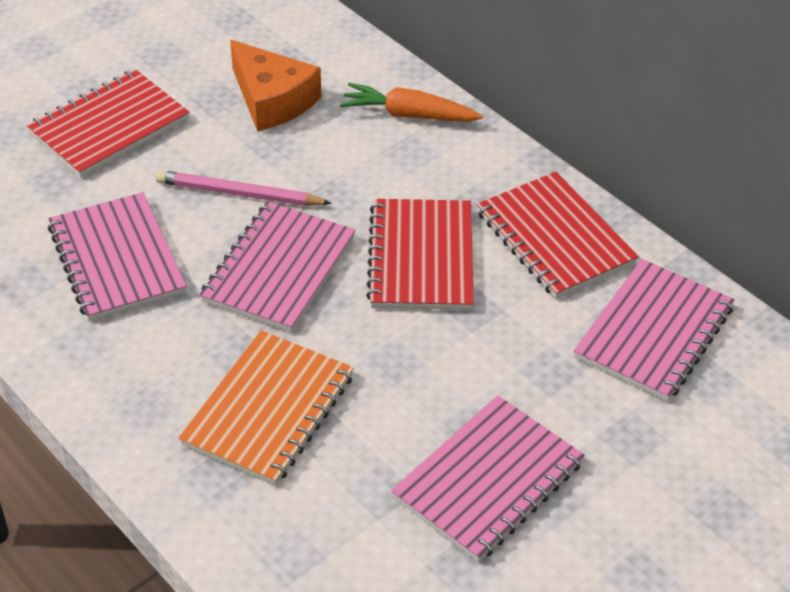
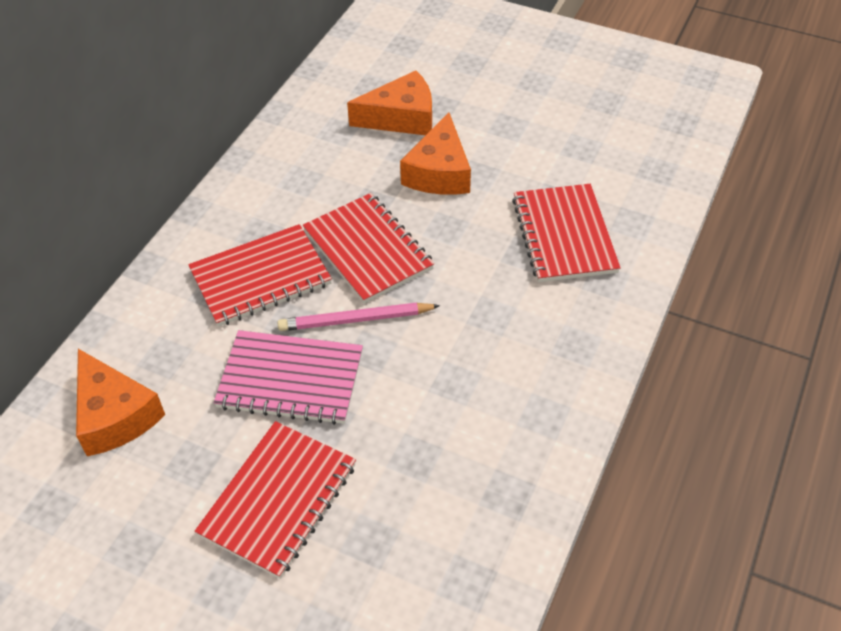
orange carrot: 1 -> 0
orange cheese: 1 -> 3
orange notebook: 1 -> 0
pink notebook: 4 -> 1
red notebook: 3 -> 4

